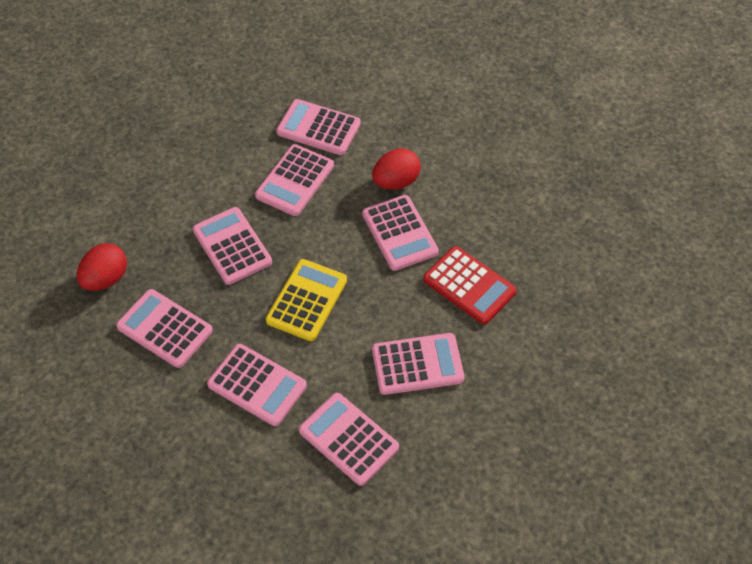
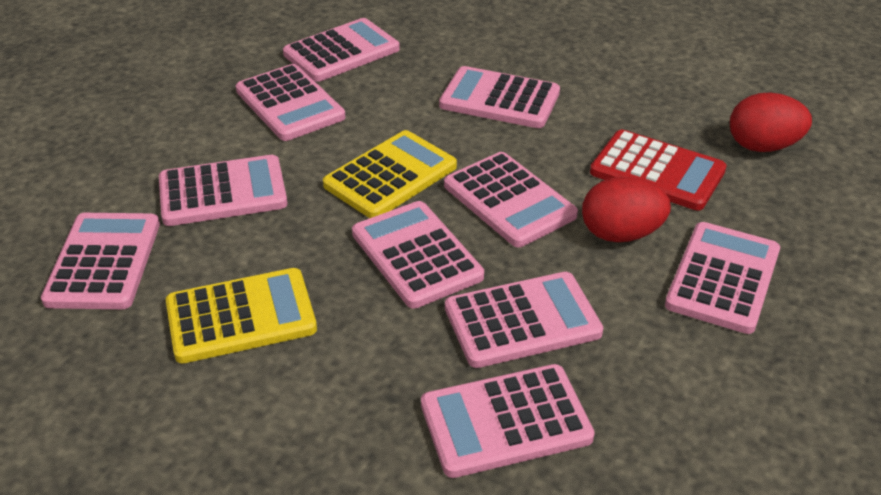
pink calculator: 8 -> 10
yellow calculator: 1 -> 2

